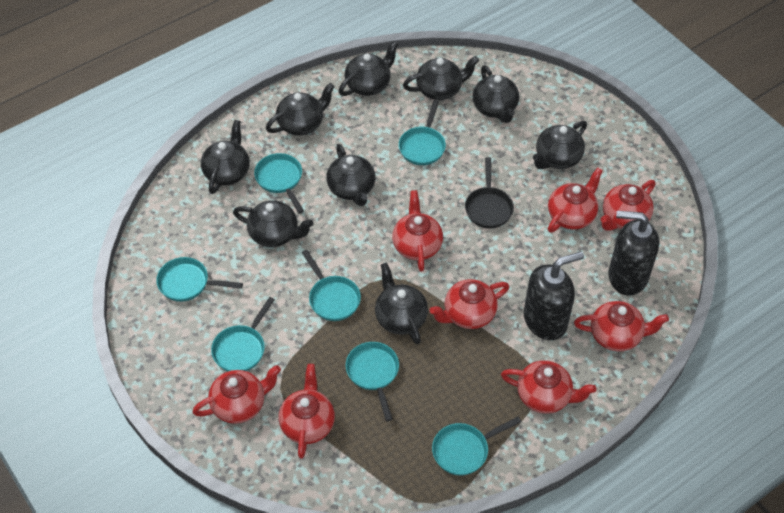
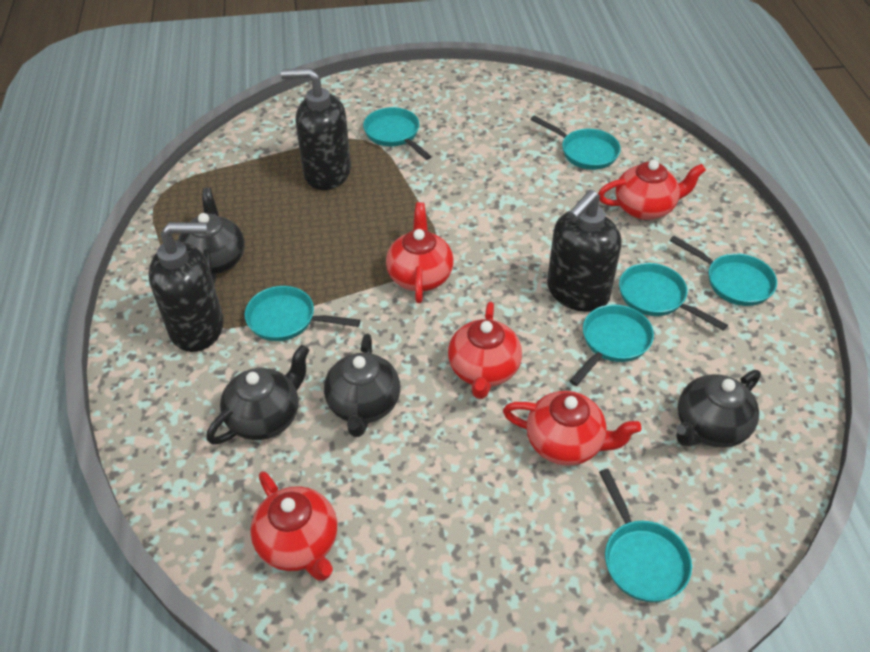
black pan: 1 -> 0
black soap dispenser: 2 -> 3
black teapot: 9 -> 4
red teapot: 8 -> 5

